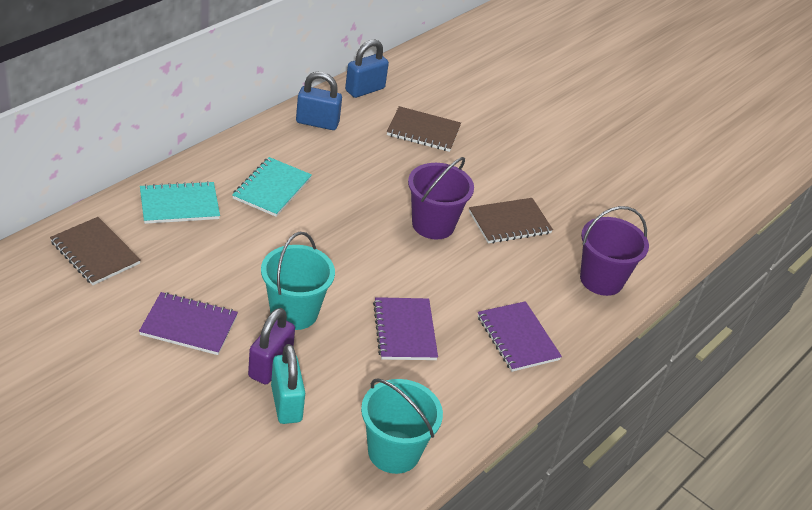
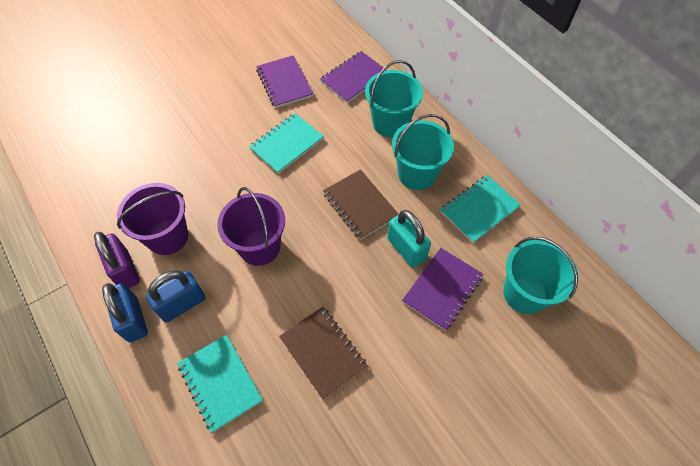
brown notebook: 3 -> 2
turquoise bucket: 2 -> 3
turquoise notebook: 2 -> 3

